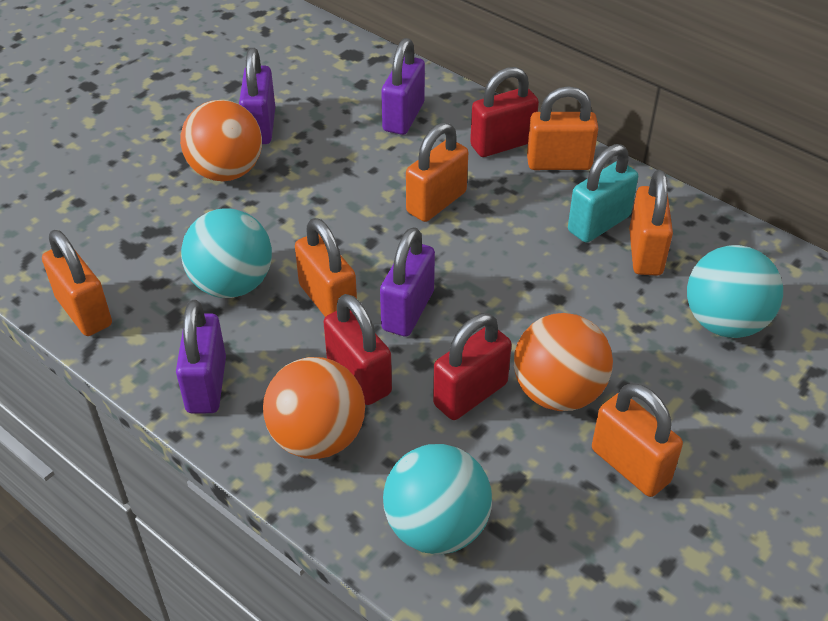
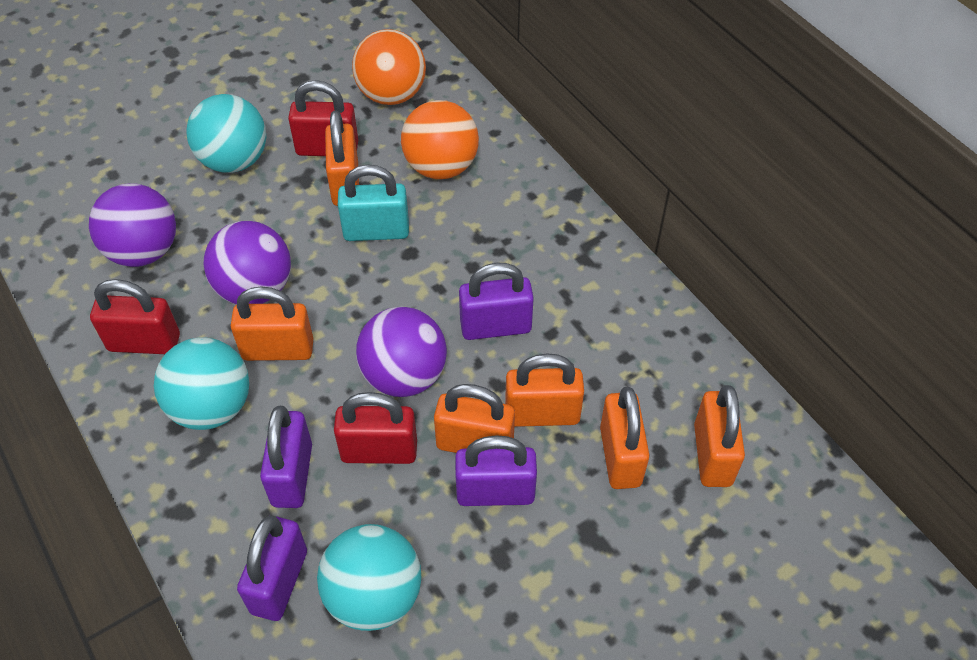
orange ball: 3 -> 2
purple ball: 0 -> 3

